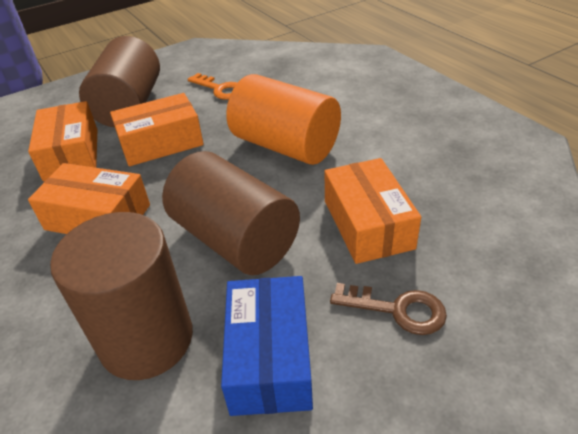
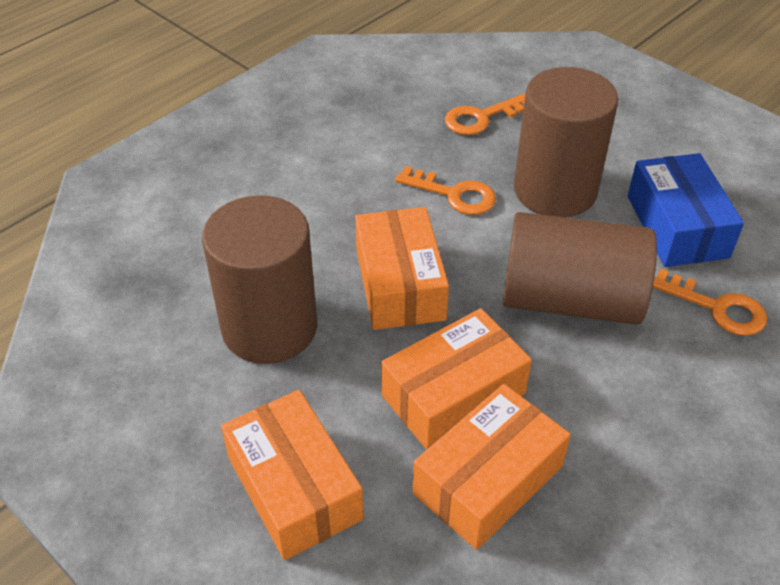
brown key: 1 -> 0
orange cylinder: 1 -> 0
orange key: 1 -> 3

